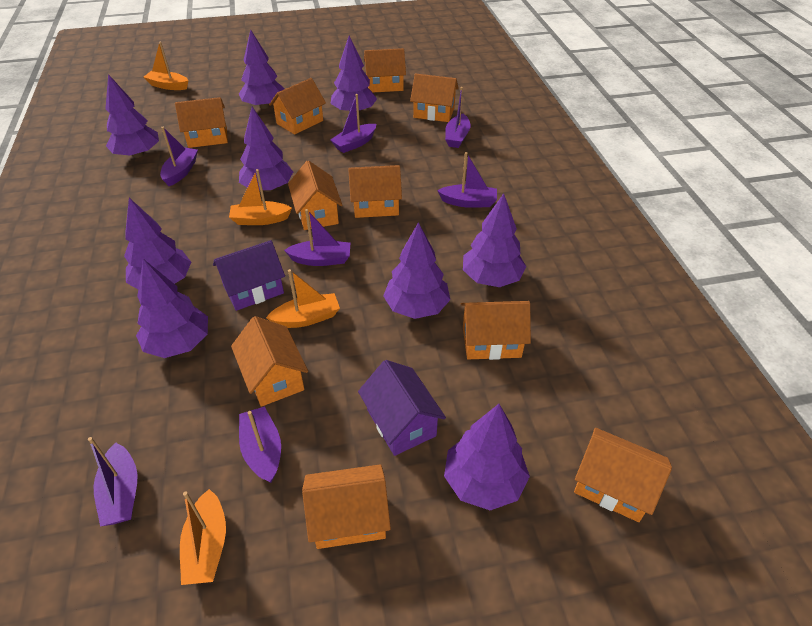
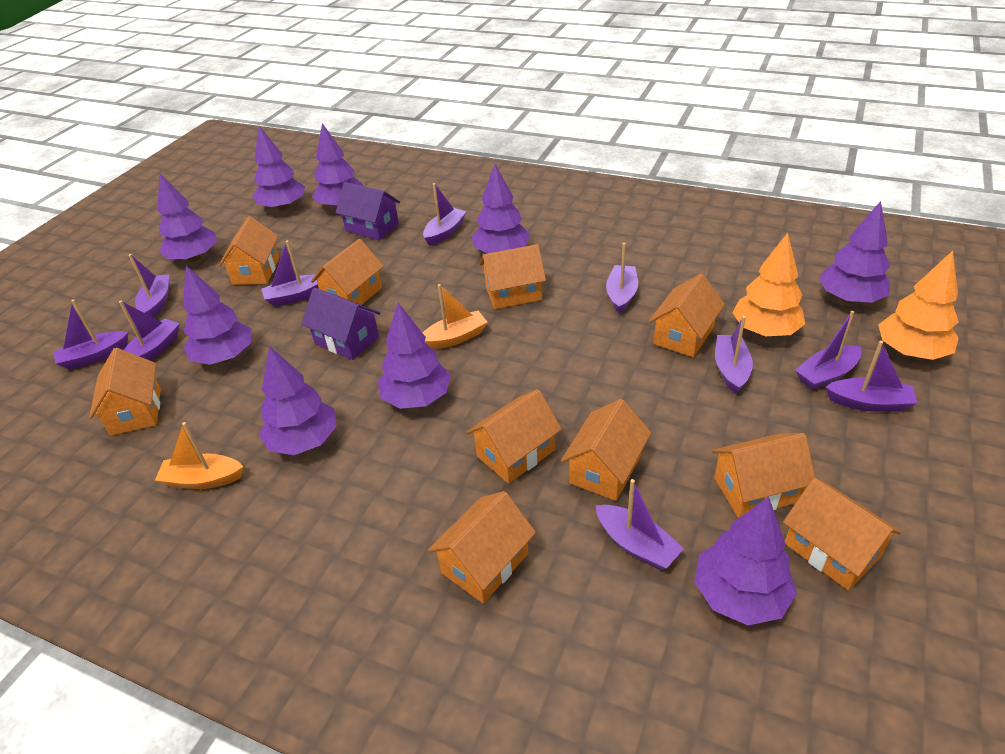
orange boat: 4 -> 2
orange tree: 0 -> 2
purple boat: 7 -> 10

